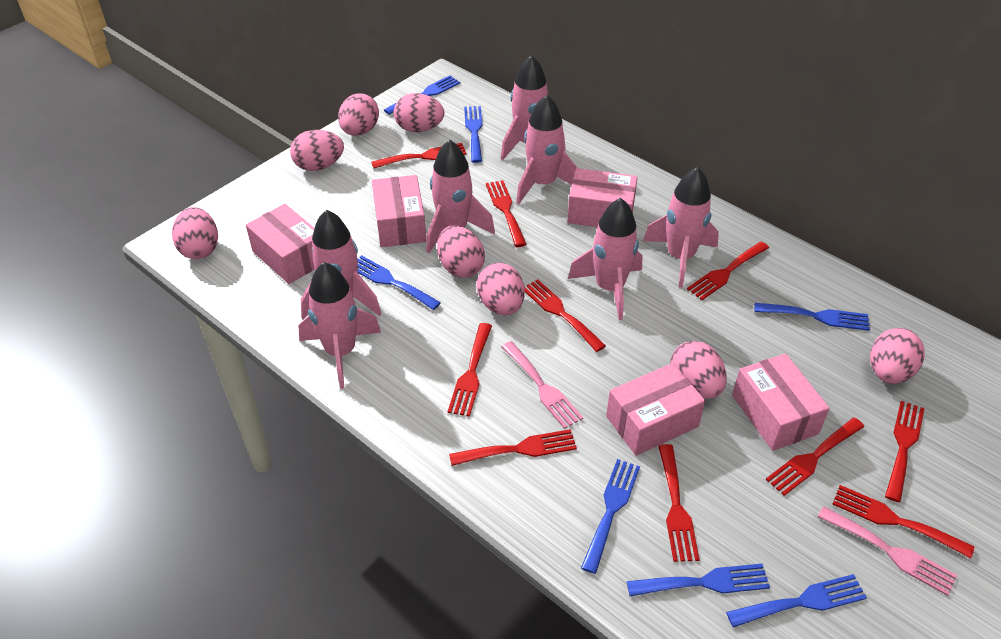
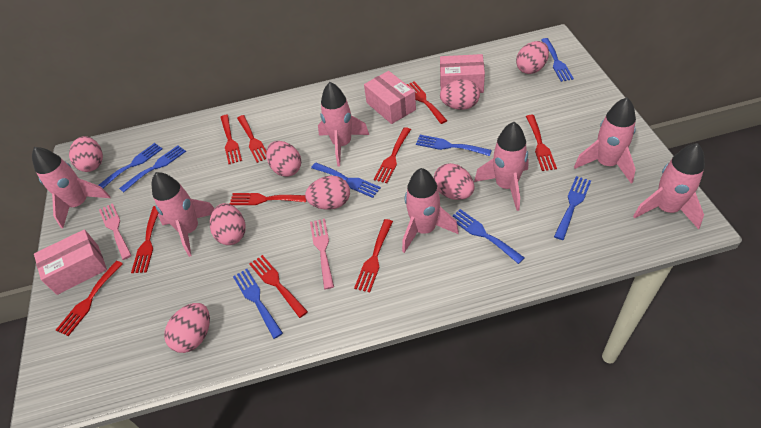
blue fork: 7 -> 8
pink box: 5 -> 3

